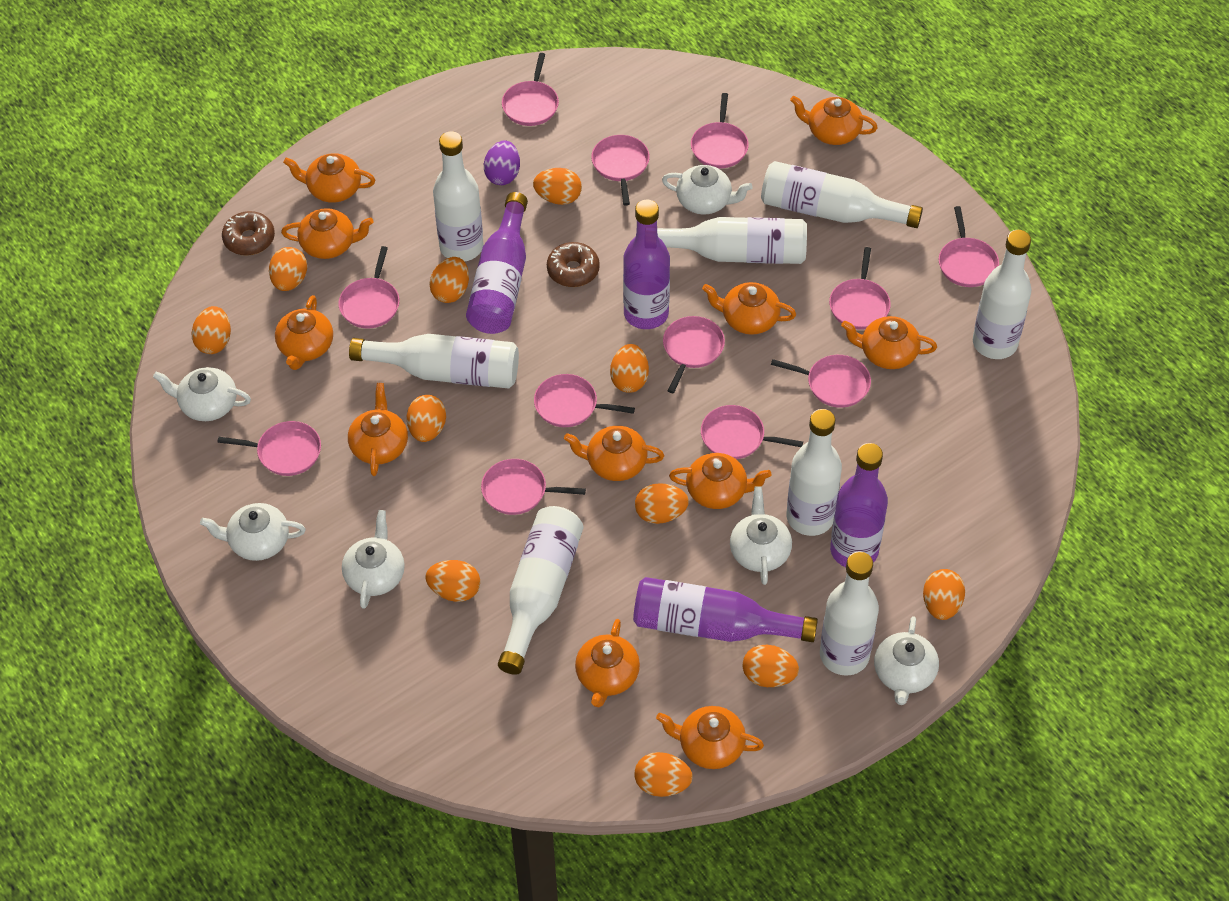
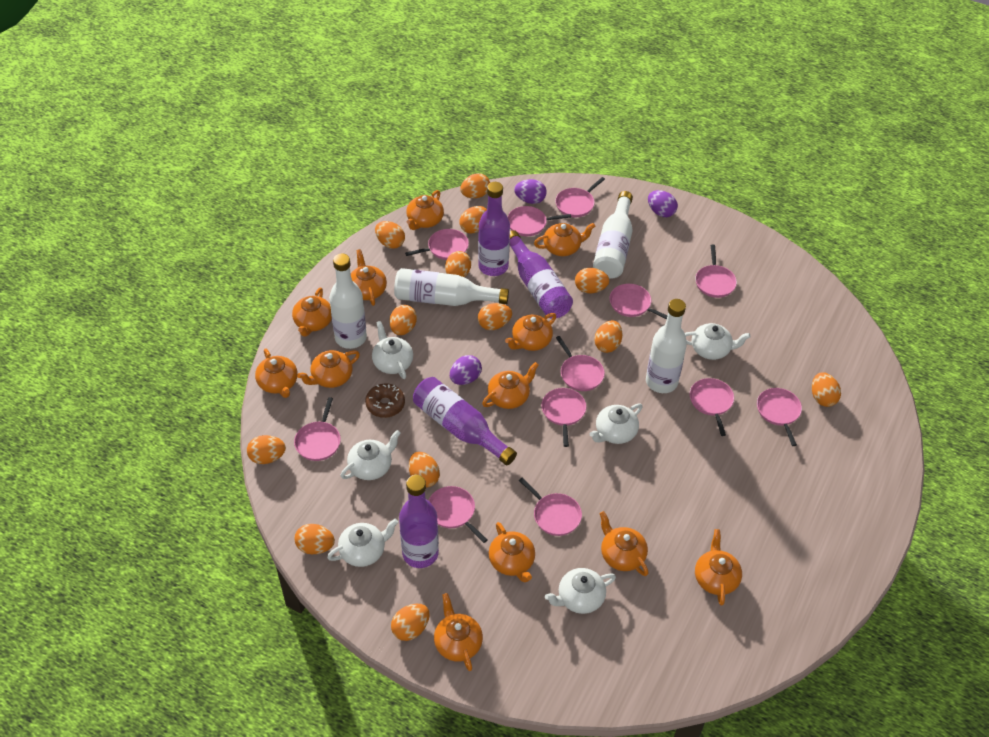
brown donut: 2 -> 1
orange egg: 11 -> 13
orange teapot: 11 -> 12
purple egg: 1 -> 3
white bottle: 8 -> 4

